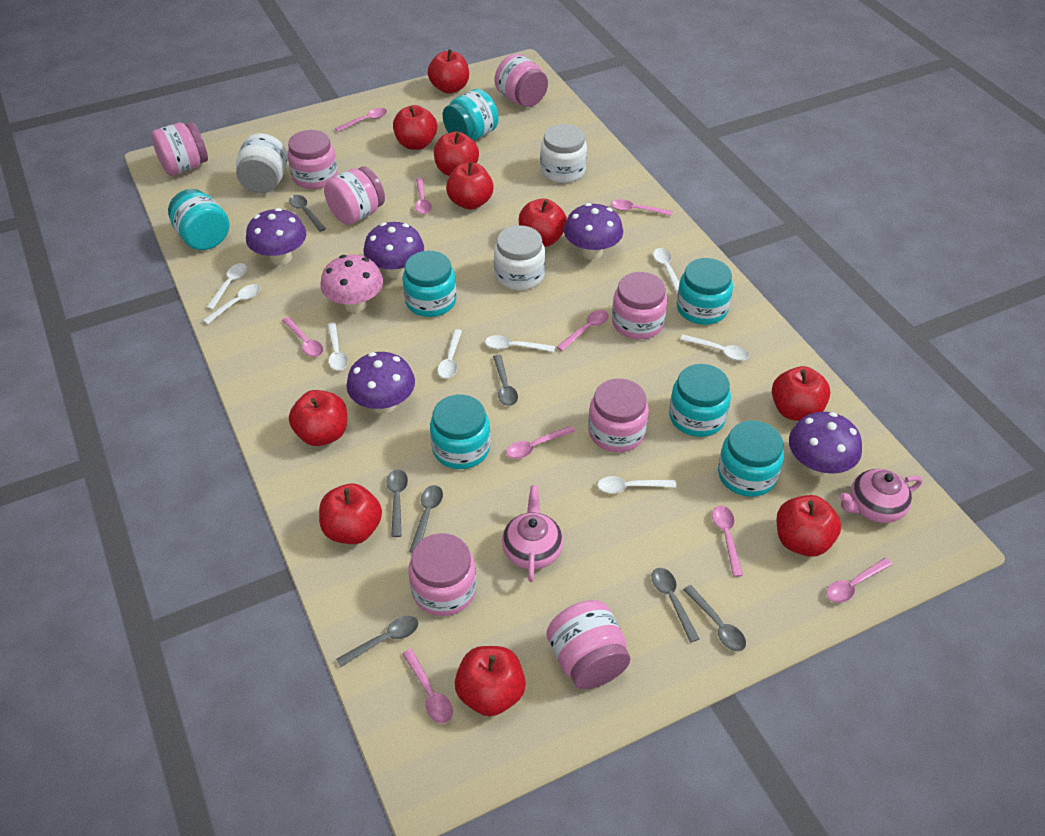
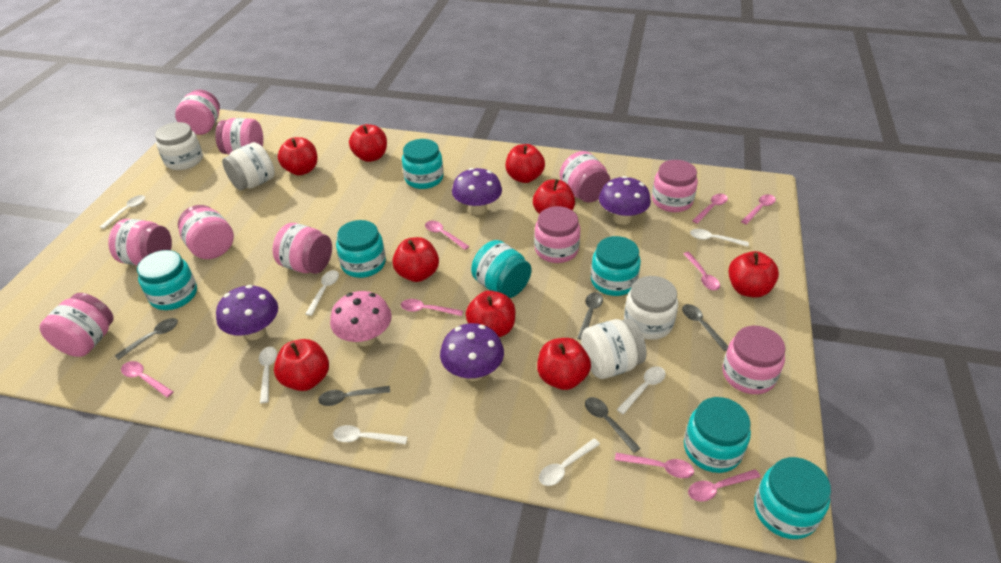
grey spoon: 7 -> 5
pink jar: 8 -> 10
pink spoon: 9 -> 8
pink teapot: 2 -> 0
purple mushroom: 5 -> 4
red apple: 10 -> 9
white jar: 3 -> 4
white spoon: 8 -> 7

